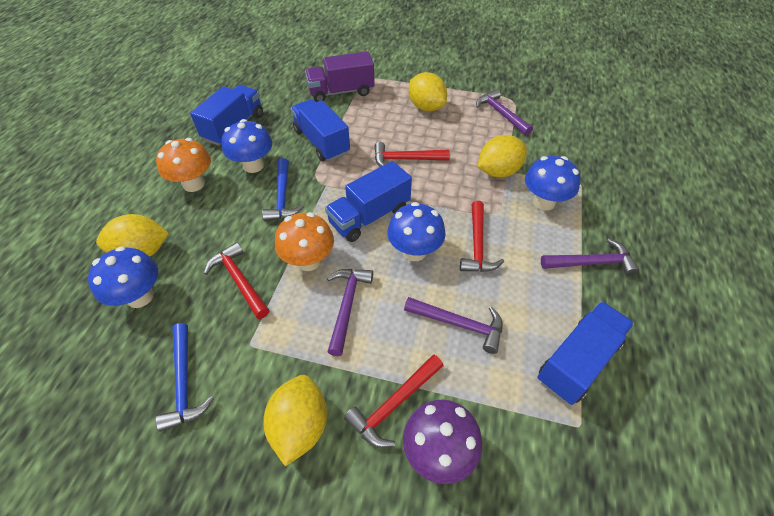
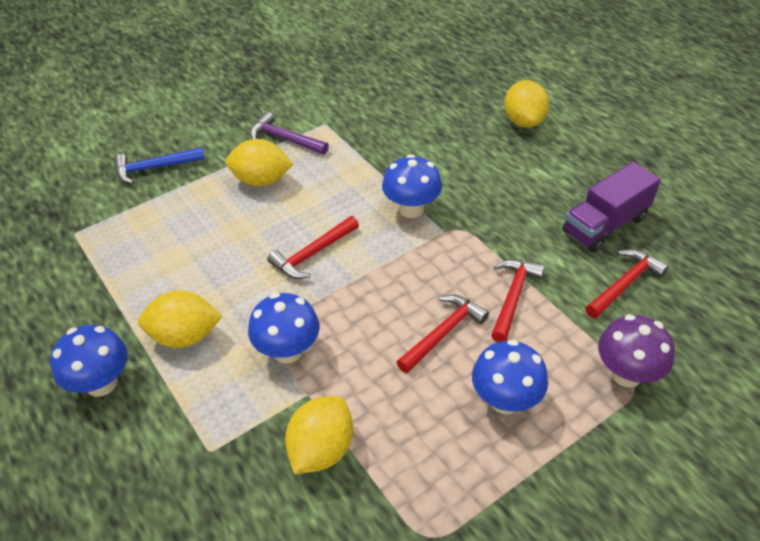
blue hammer: 2 -> 1
blue truck: 4 -> 0
orange mushroom: 2 -> 0
purple hammer: 4 -> 1

